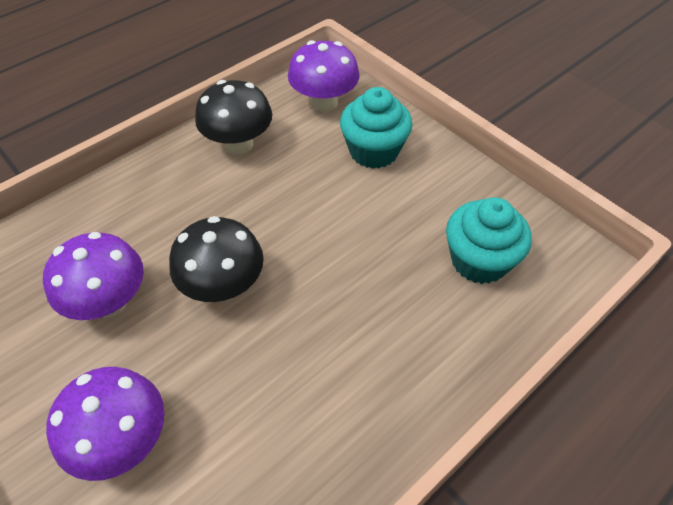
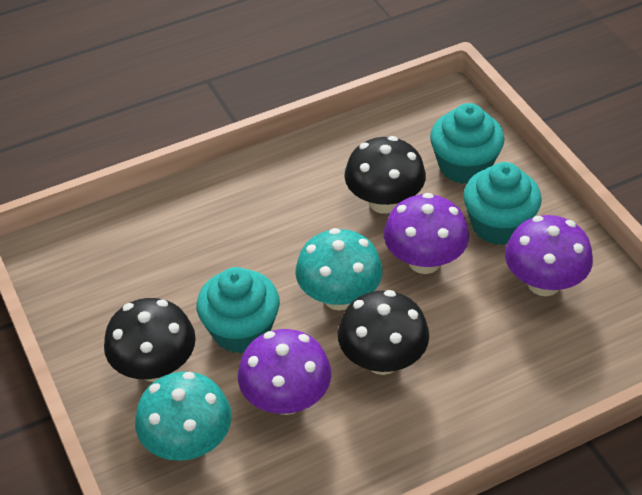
black mushroom: 2 -> 3
turquoise cupcake: 2 -> 3
turquoise mushroom: 0 -> 2

